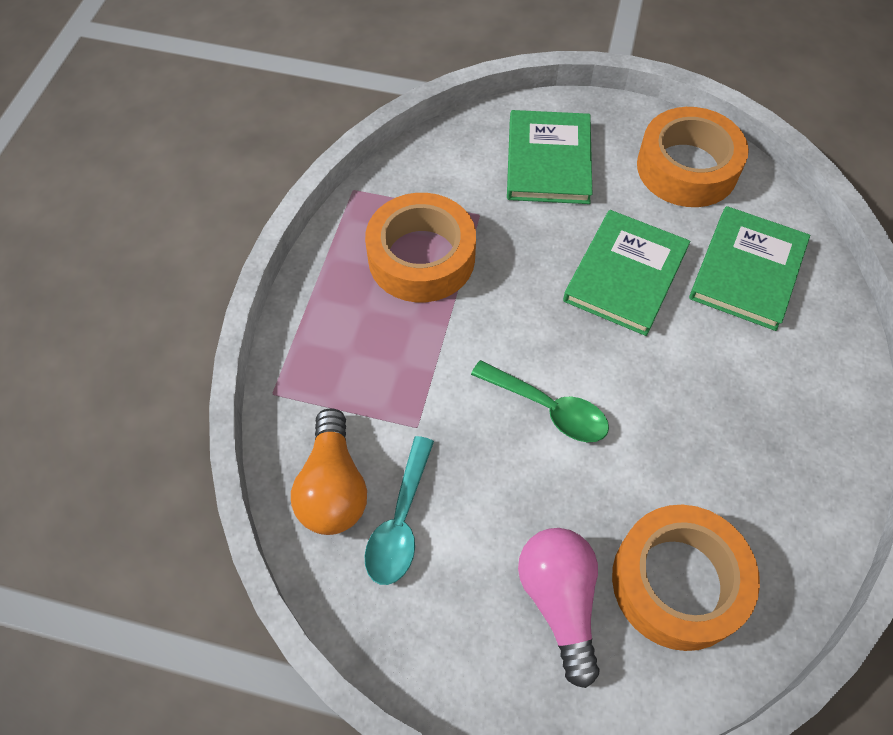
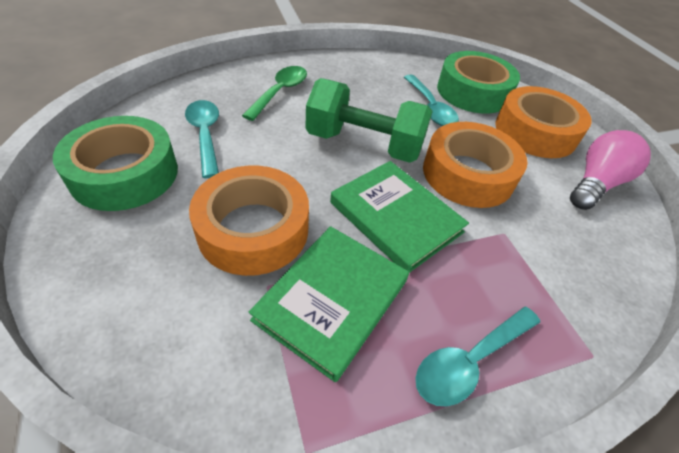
green book: 3 -> 2
green dumbbell: 0 -> 1
green tape: 0 -> 2
orange light bulb: 1 -> 0
turquoise spoon: 1 -> 3

